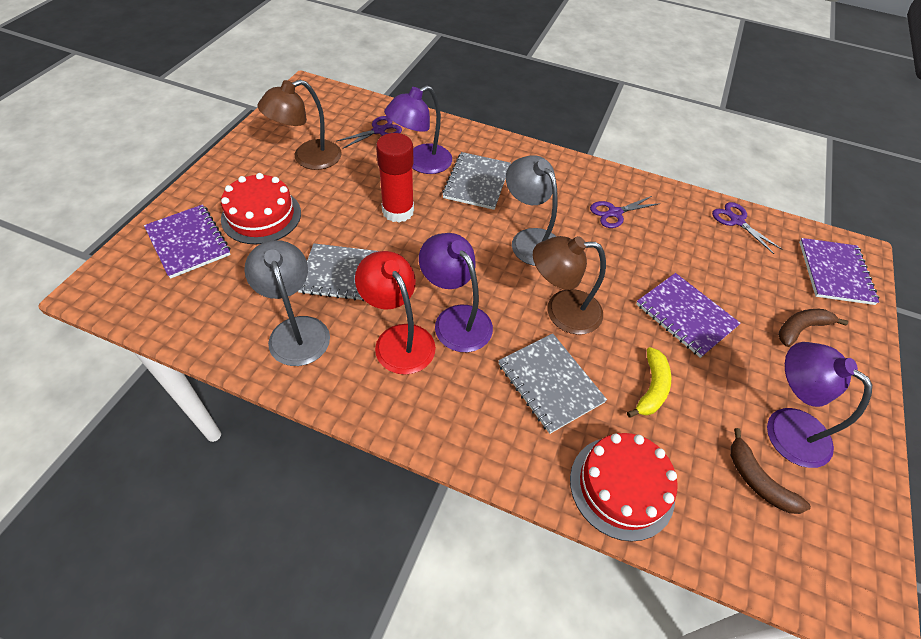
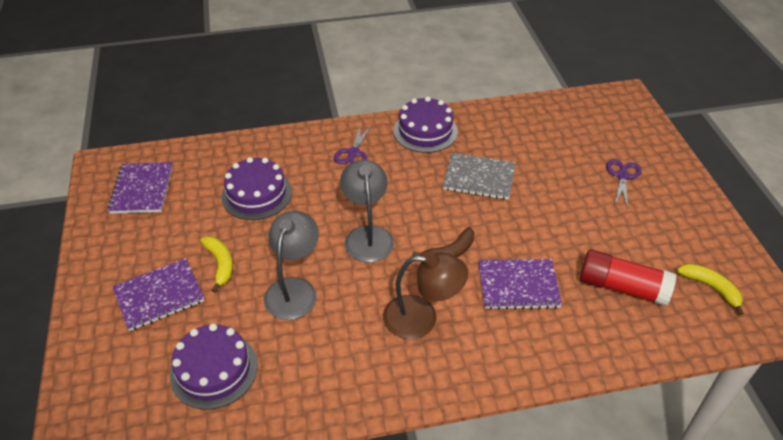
brown banana: 2 -> 1
brown lamp: 2 -> 1
grey notebook: 3 -> 1
purple cake: 0 -> 3
purple lamp: 3 -> 0
purple scissors: 3 -> 2
red cake: 2 -> 0
red lamp: 1 -> 0
yellow banana: 1 -> 2

